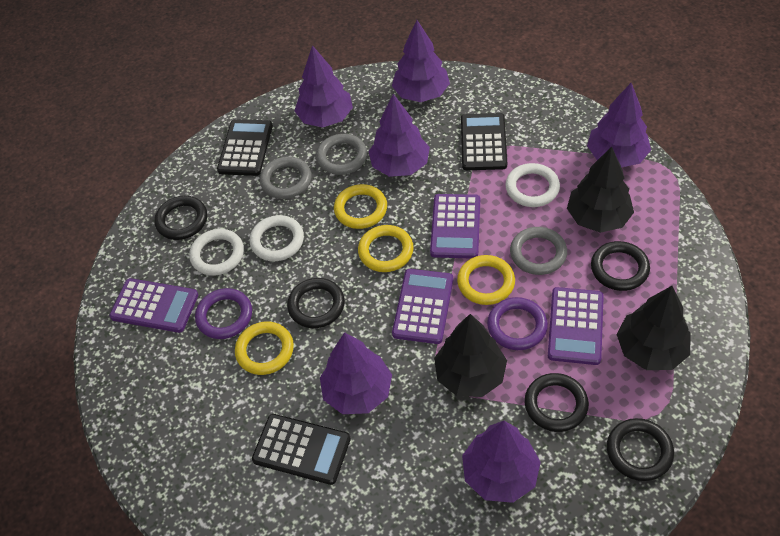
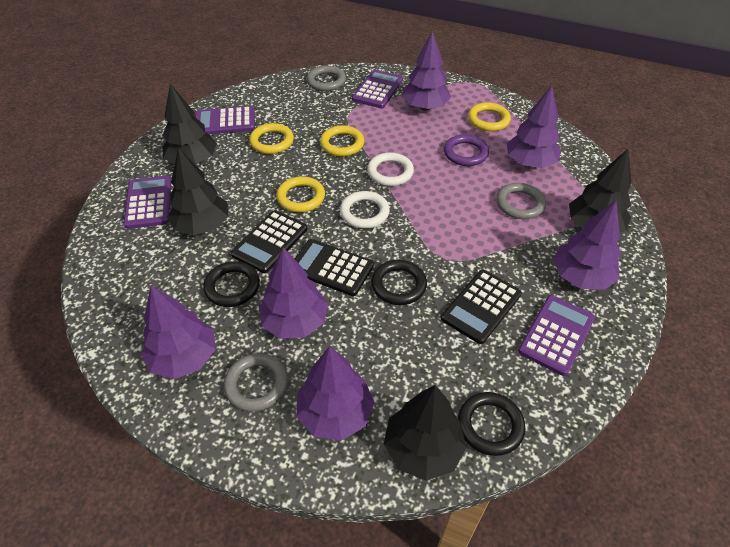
black ring: 5 -> 3
black tree: 3 -> 4
purple ring: 2 -> 1
white ring: 3 -> 2

